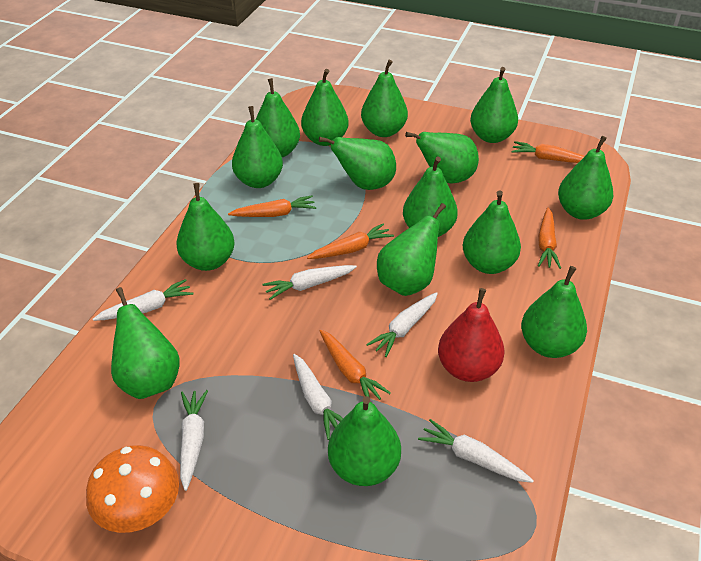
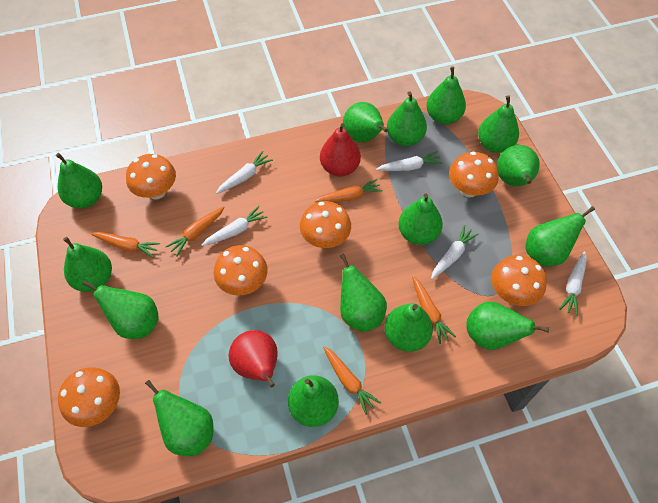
orange mushroom: 1 -> 6
red pear: 1 -> 2
white carrot: 6 -> 5

